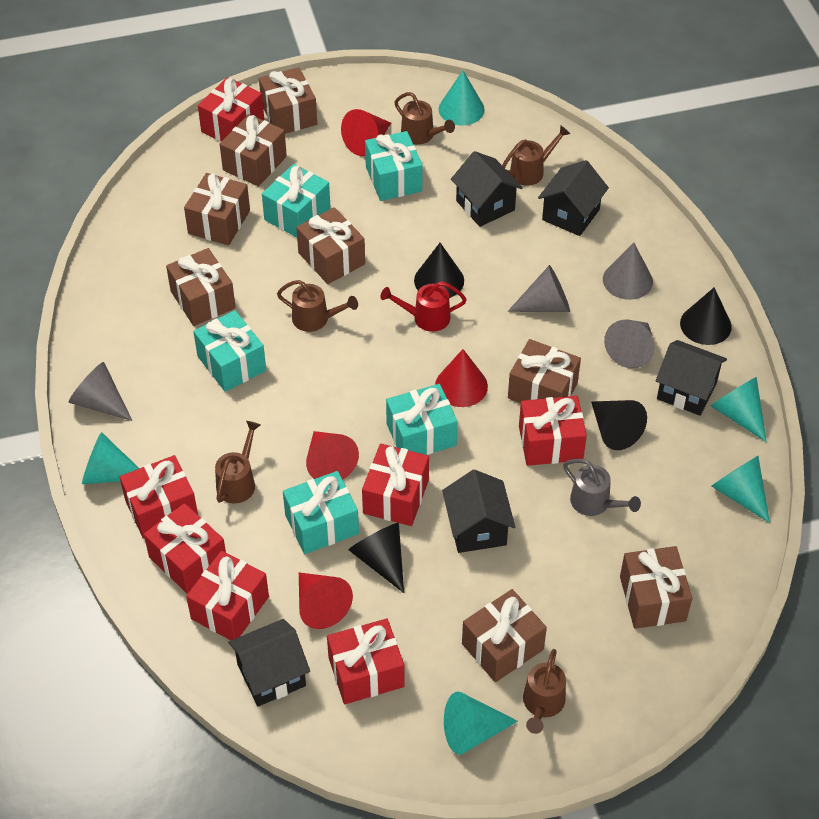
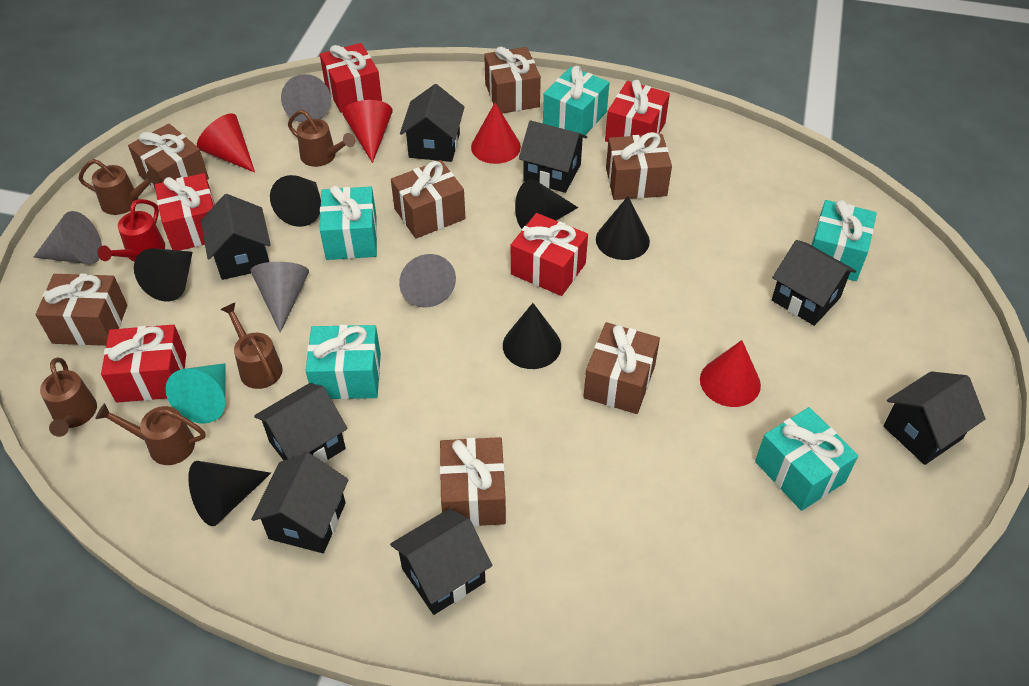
black cone: 4 -> 6
black house: 5 -> 8
brown gift: 8 -> 7
grey watering can: 1 -> 0
red gift: 7 -> 5
turquoise cone: 5 -> 1

